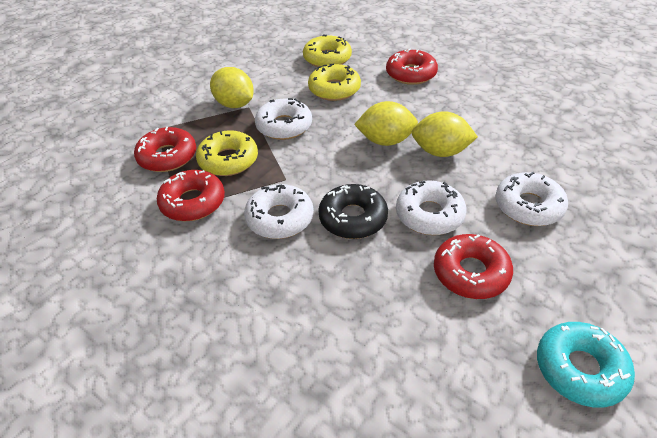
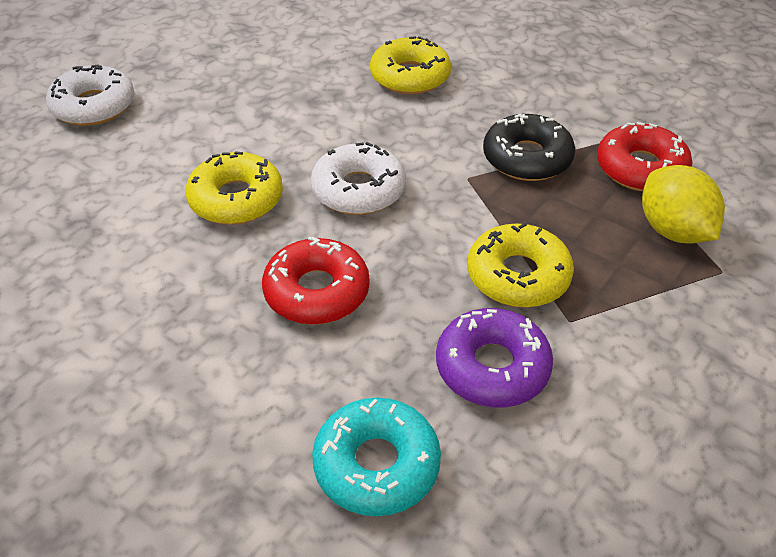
purple donut: 0 -> 1
red donut: 4 -> 2
white donut: 4 -> 2
yellow lemon: 3 -> 1

